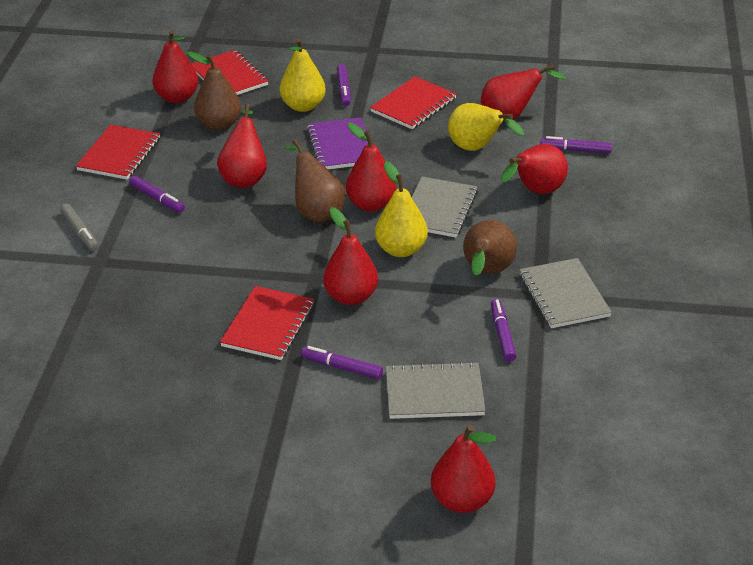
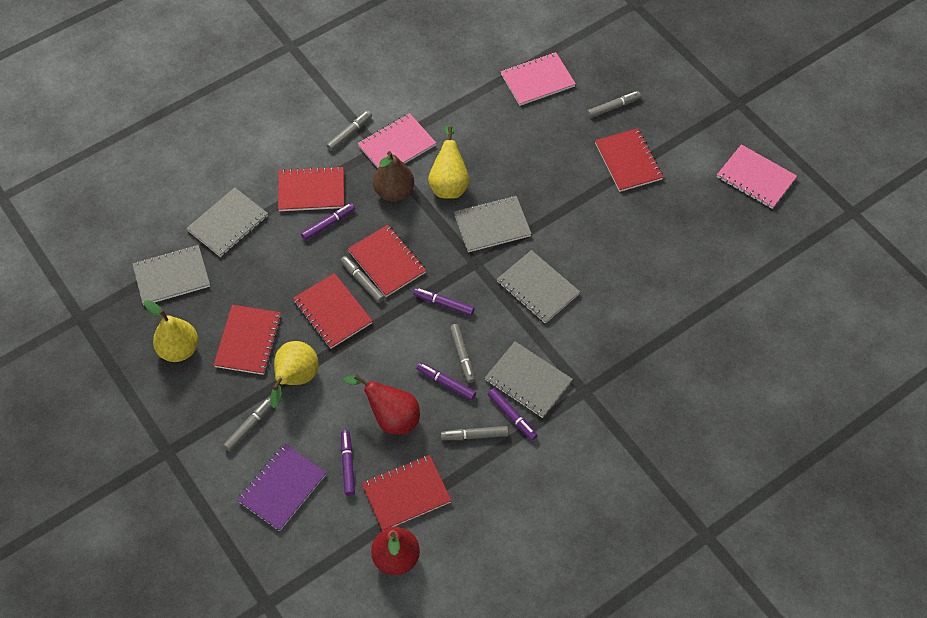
brown pear: 3 -> 1
grey marker: 1 -> 6
grey notebook: 3 -> 5
pink notebook: 0 -> 3
red notebook: 4 -> 6
red pear: 7 -> 2

